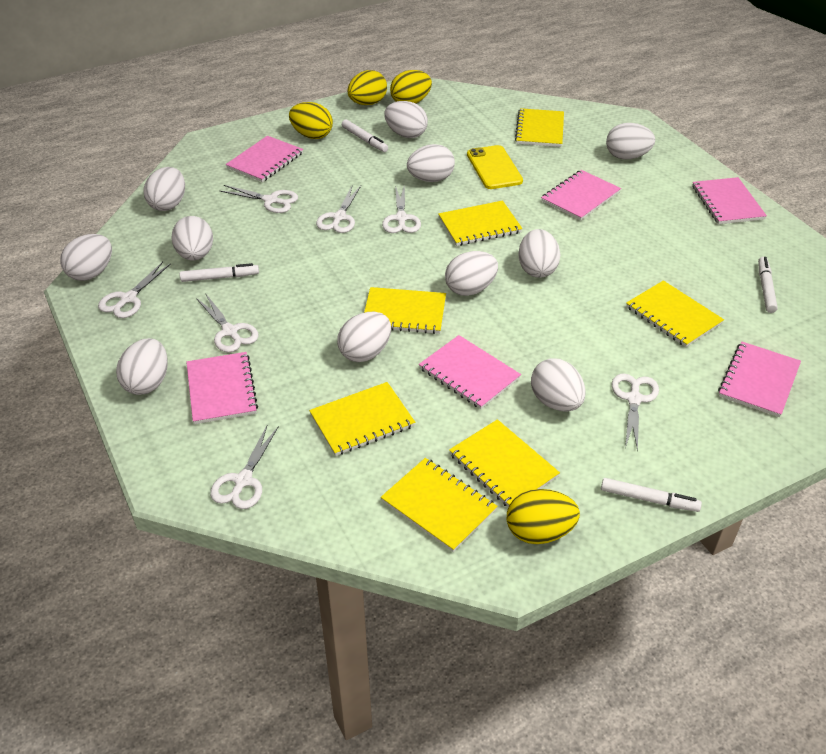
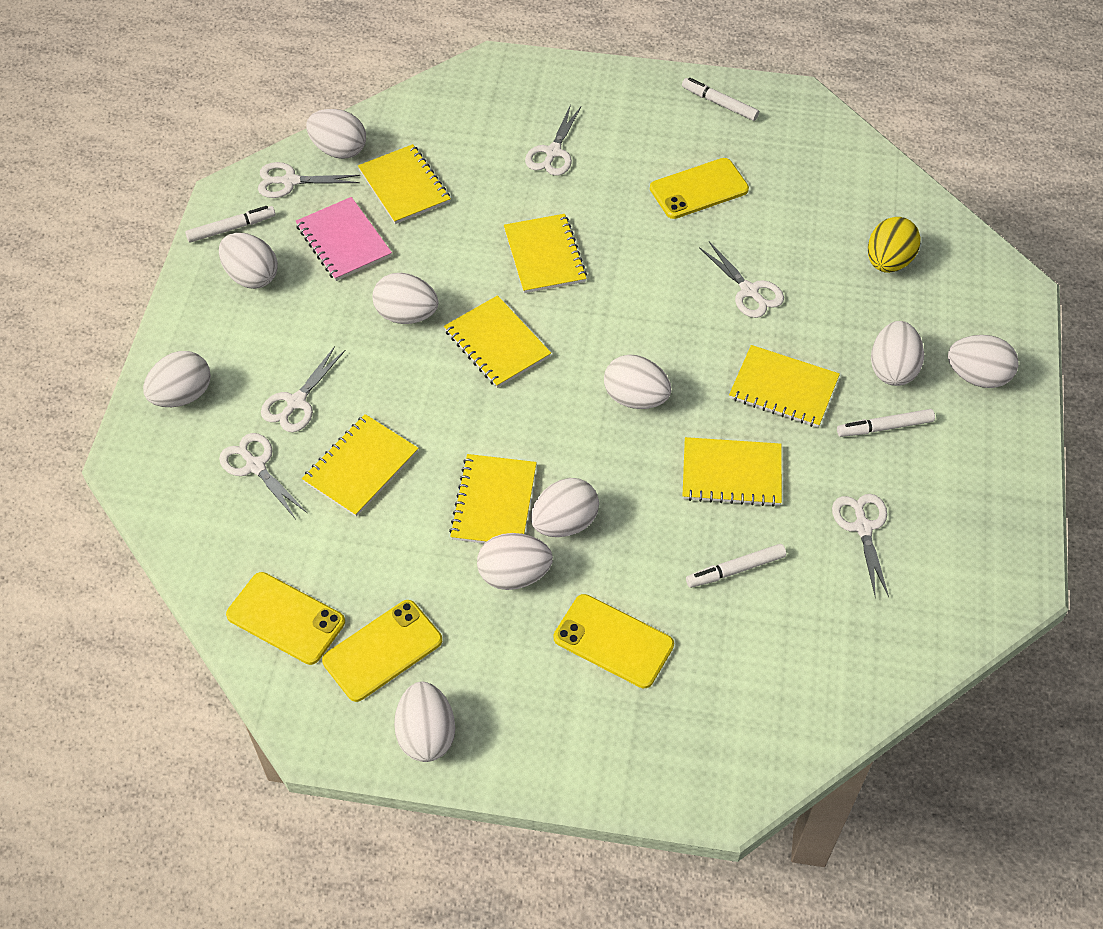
pink notebook: 6 -> 1
white egg: 11 -> 10
white scissors: 7 -> 6
yellow egg: 4 -> 1
yellow phone: 1 -> 4

